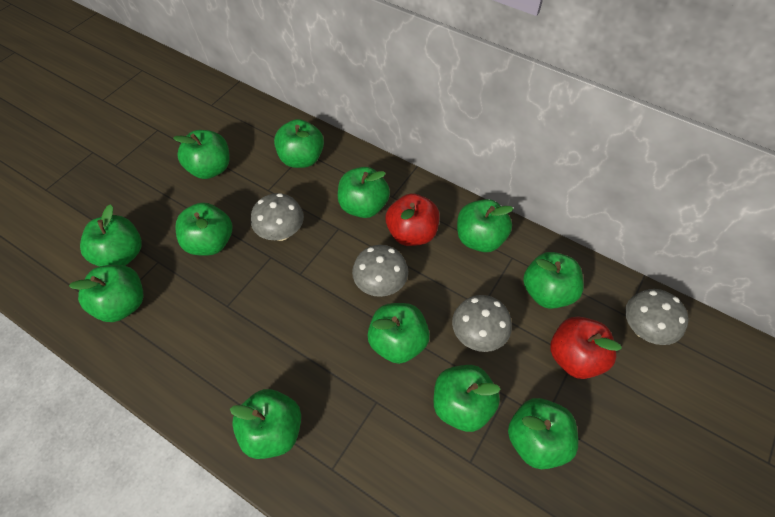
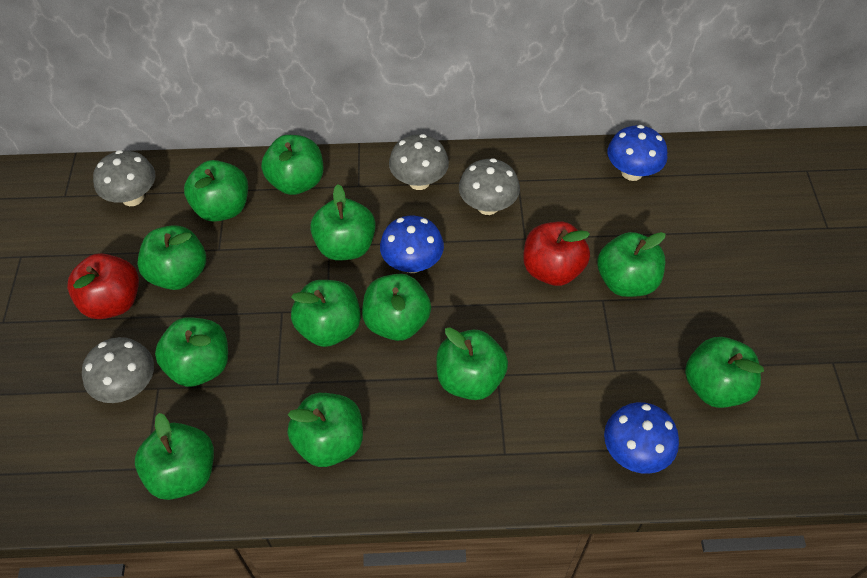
blue mushroom: 0 -> 3

